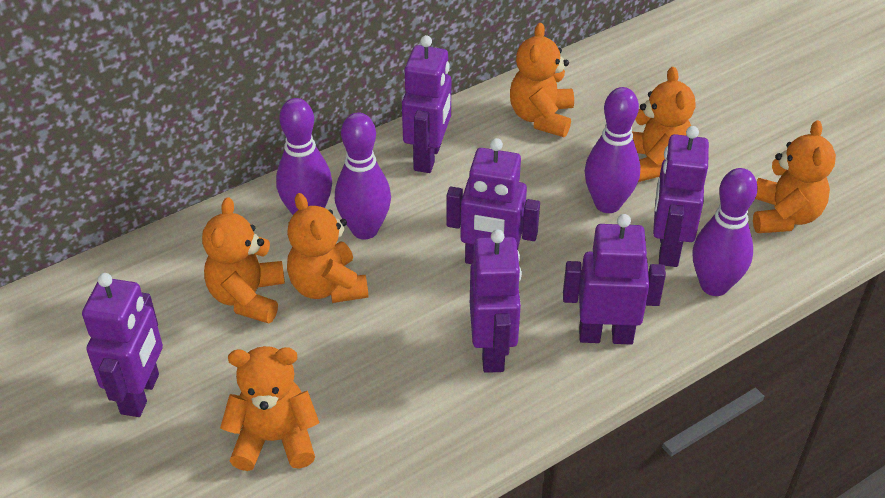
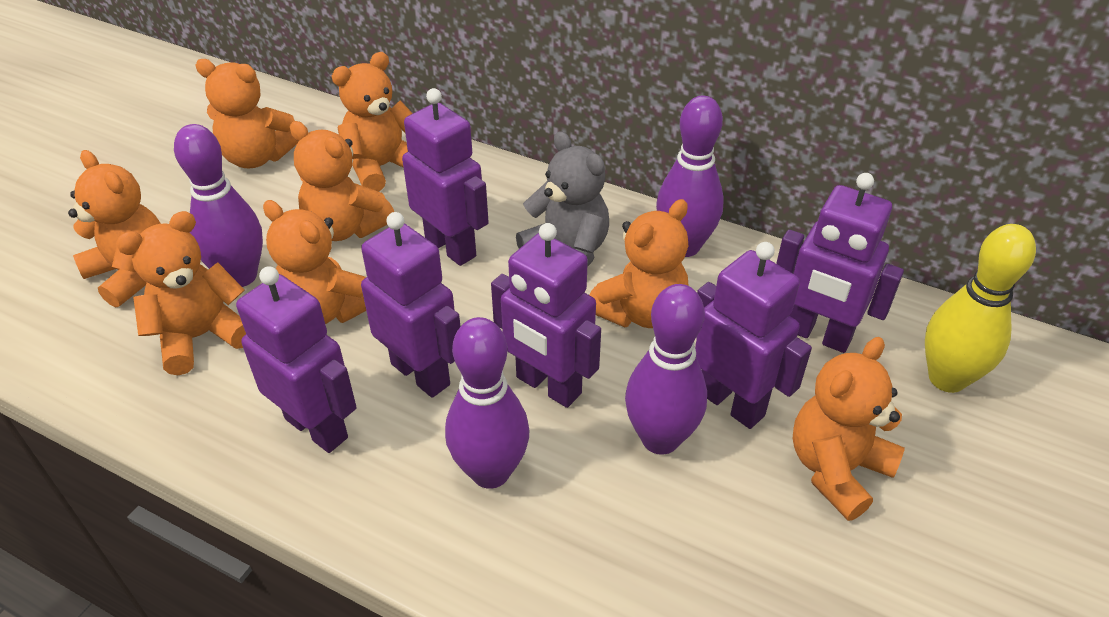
grey teddy bear: 0 -> 1
orange teddy bear: 6 -> 8
yellow bowling pin: 0 -> 1

